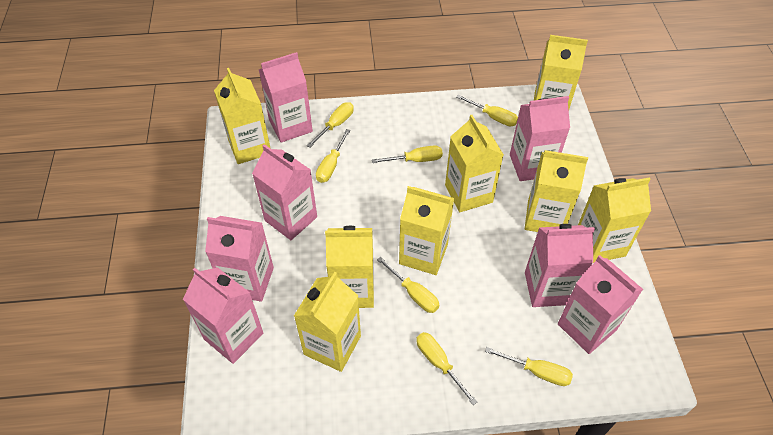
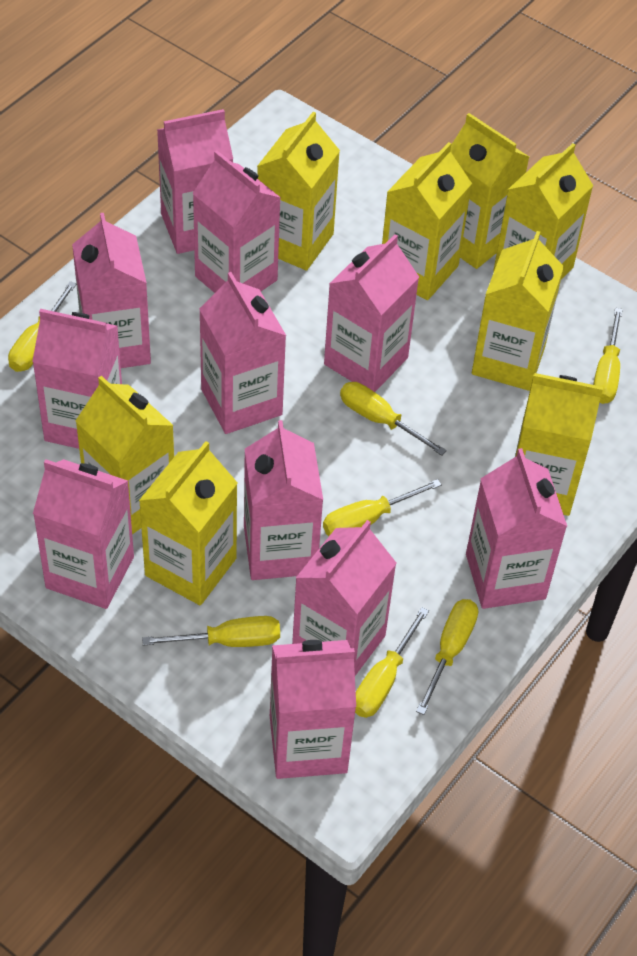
pink carton: 7 -> 11

